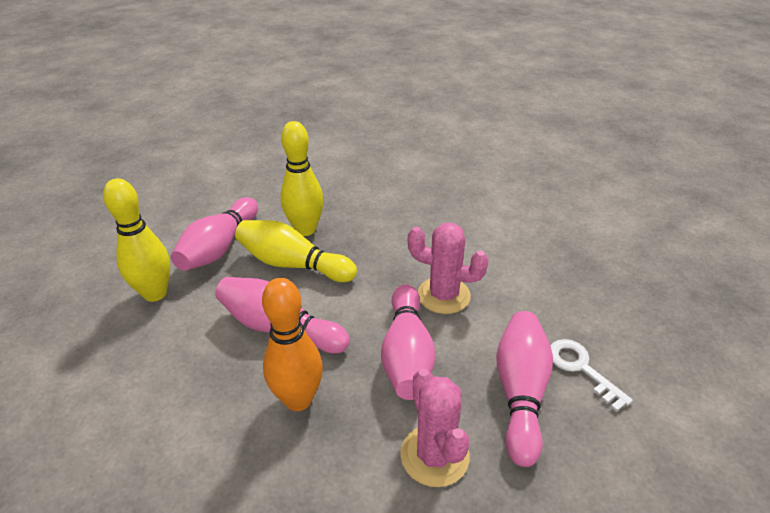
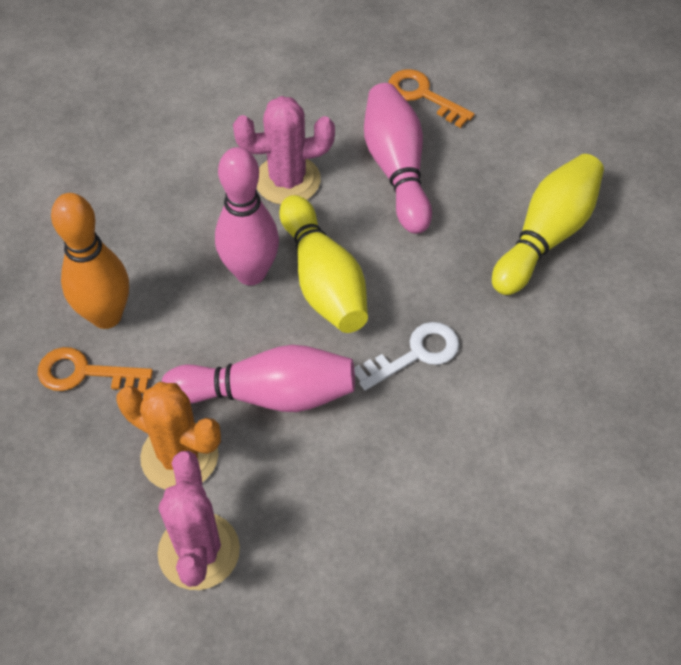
orange cactus: 0 -> 1
orange key: 0 -> 2
pink bowling pin: 4 -> 3
yellow bowling pin: 3 -> 2

